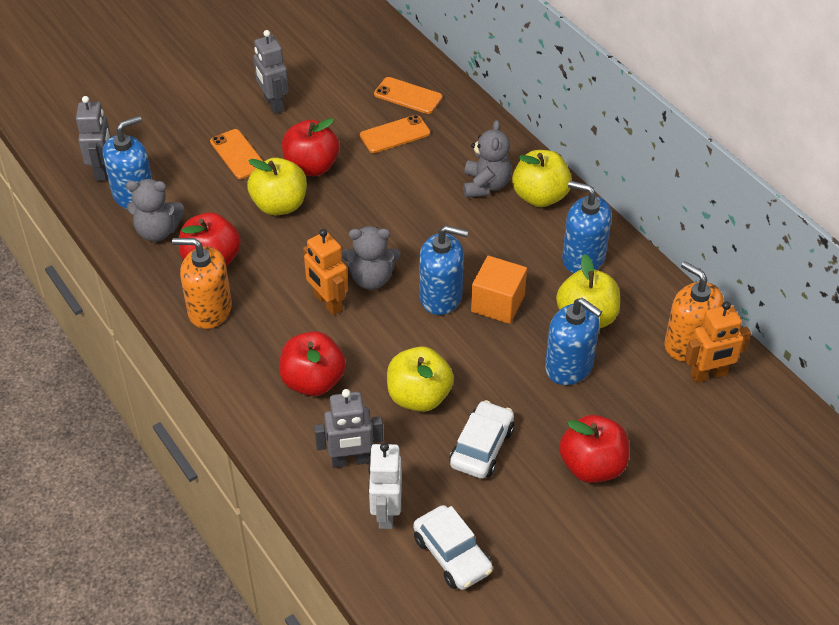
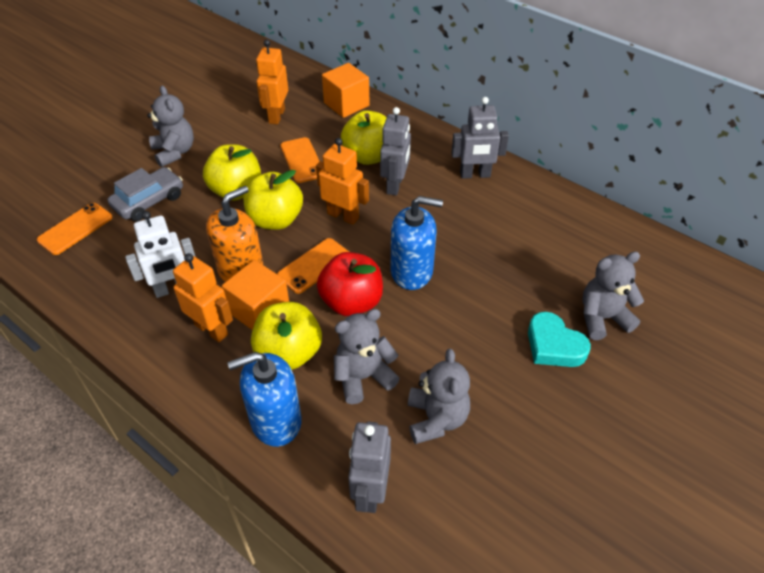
blue soap dispenser: 4 -> 2
grey car: 0 -> 1
grey teddy bear: 3 -> 4
orange cube: 1 -> 2
orange robot: 2 -> 3
orange soap dispenser: 2 -> 1
red apple: 4 -> 1
turquoise heart: 0 -> 1
white car: 2 -> 0

